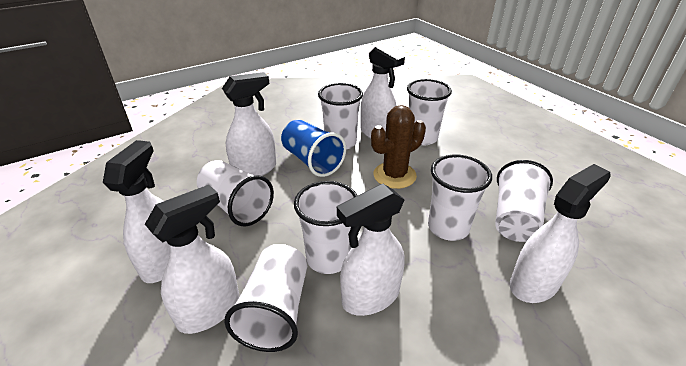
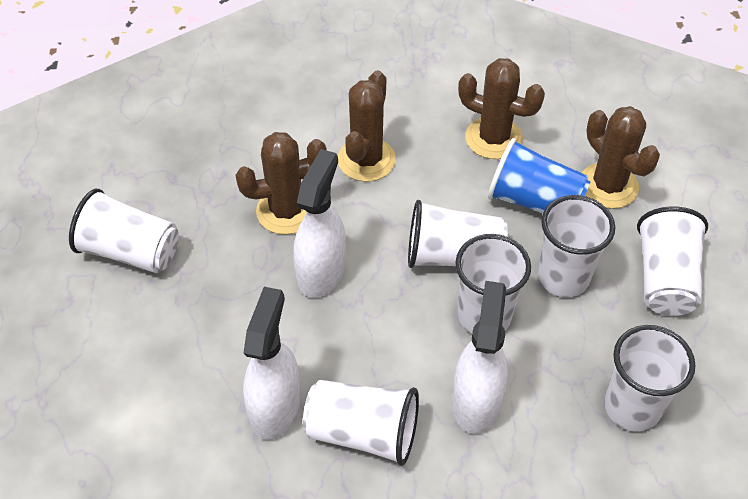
brown cactus: 1 -> 4
white spray bottle: 6 -> 3

